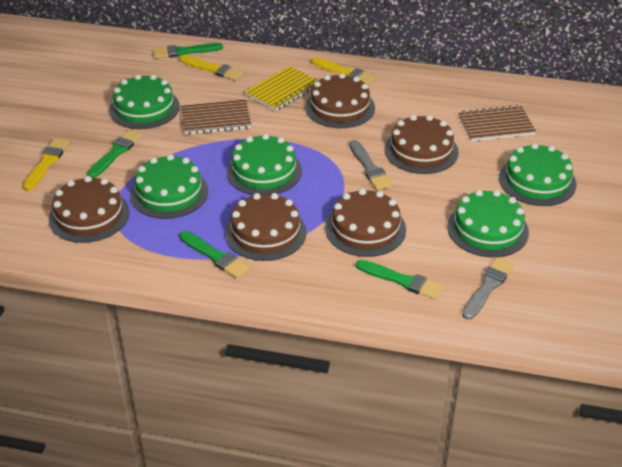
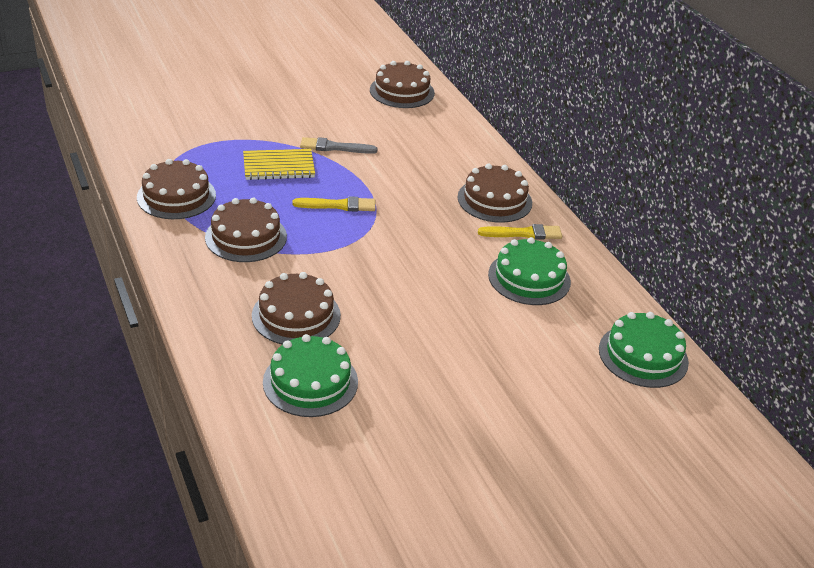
brown notebook: 2 -> 0
green brush: 4 -> 0
green cake: 5 -> 3
grey brush: 2 -> 1
yellow brush: 3 -> 2

